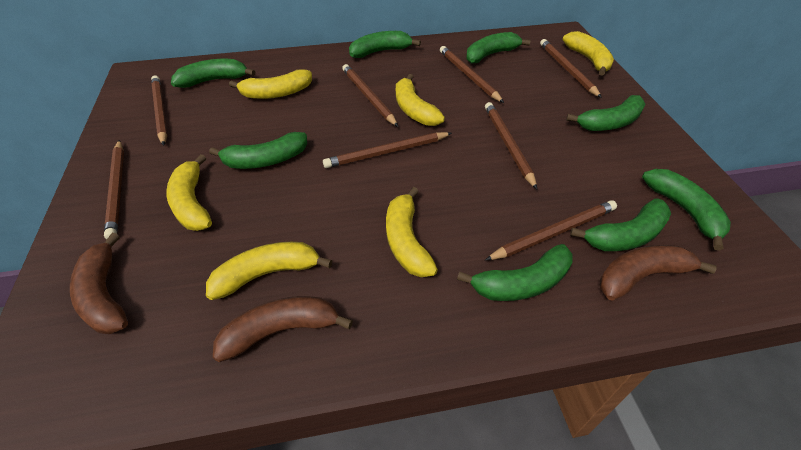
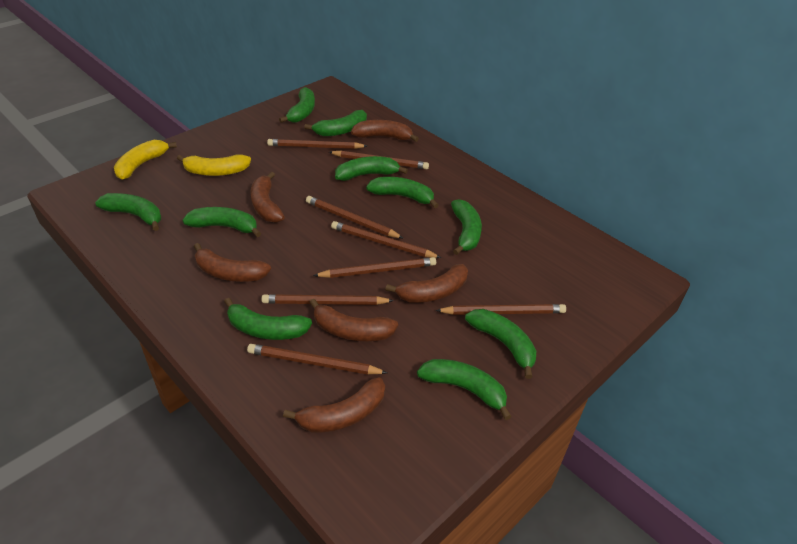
brown banana: 3 -> 6
green banana: 8 -> 10
yellow banana: 6 -> 2

